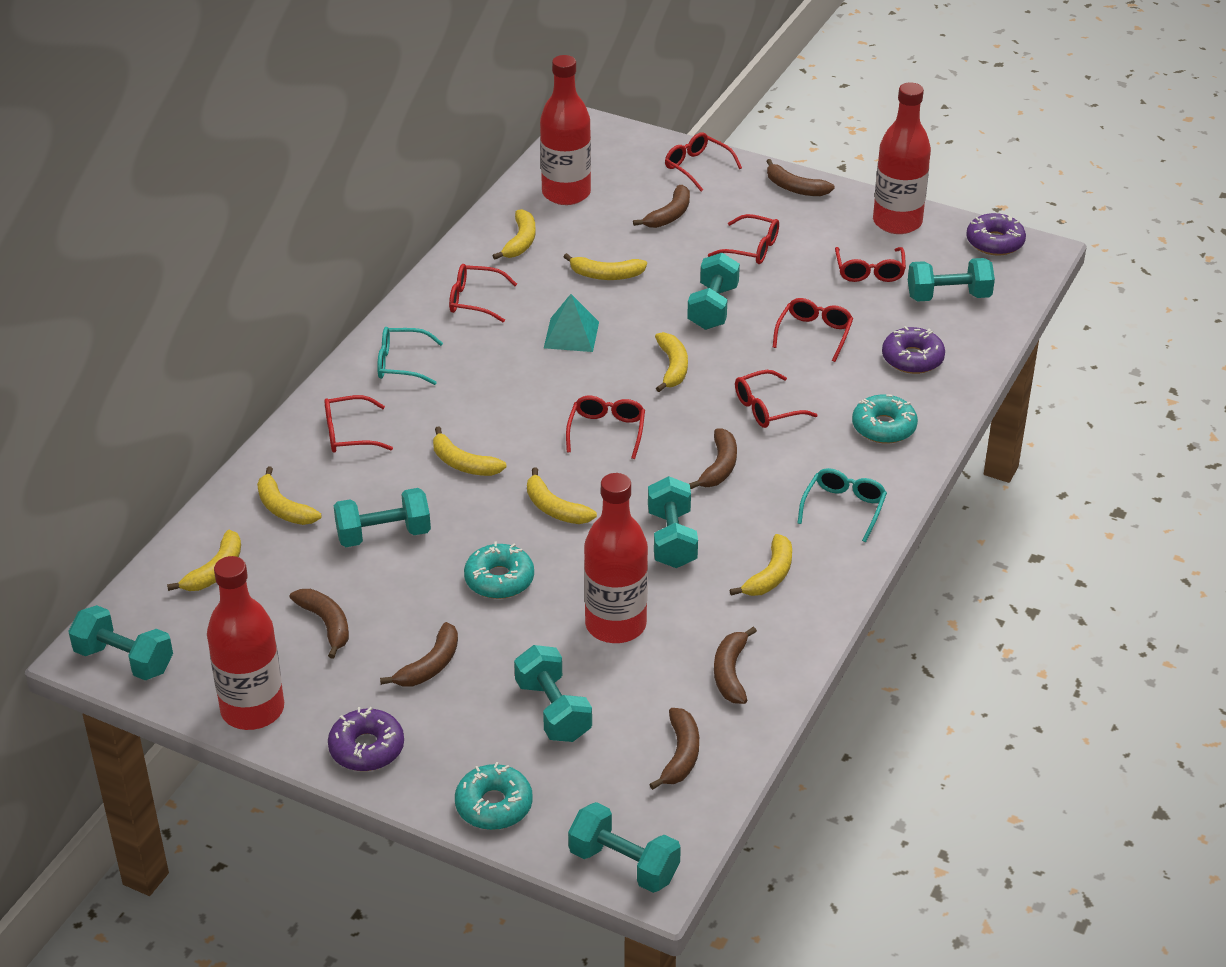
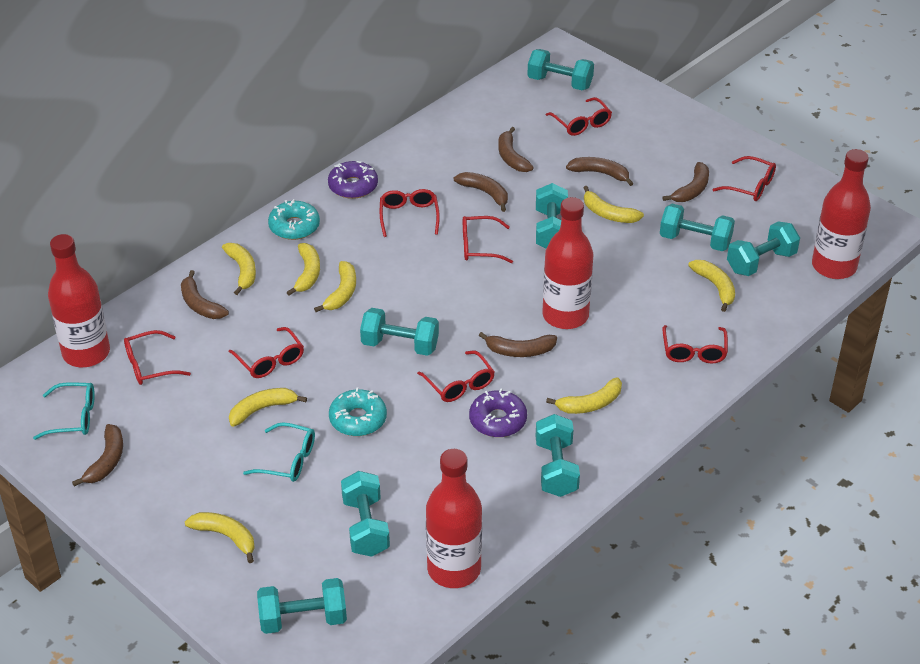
purple donut: 3 -> 2
turquoise donut: 3 -> 2
turquoise dumbbell: 7 -> 8
turquoise pyramid: 1 -> 0

